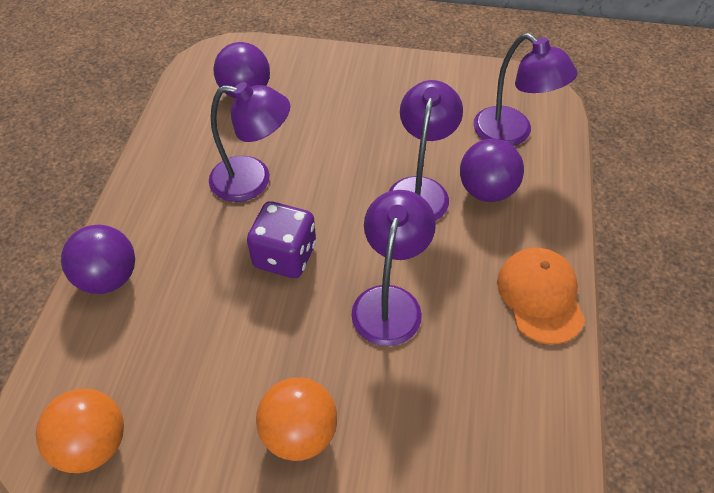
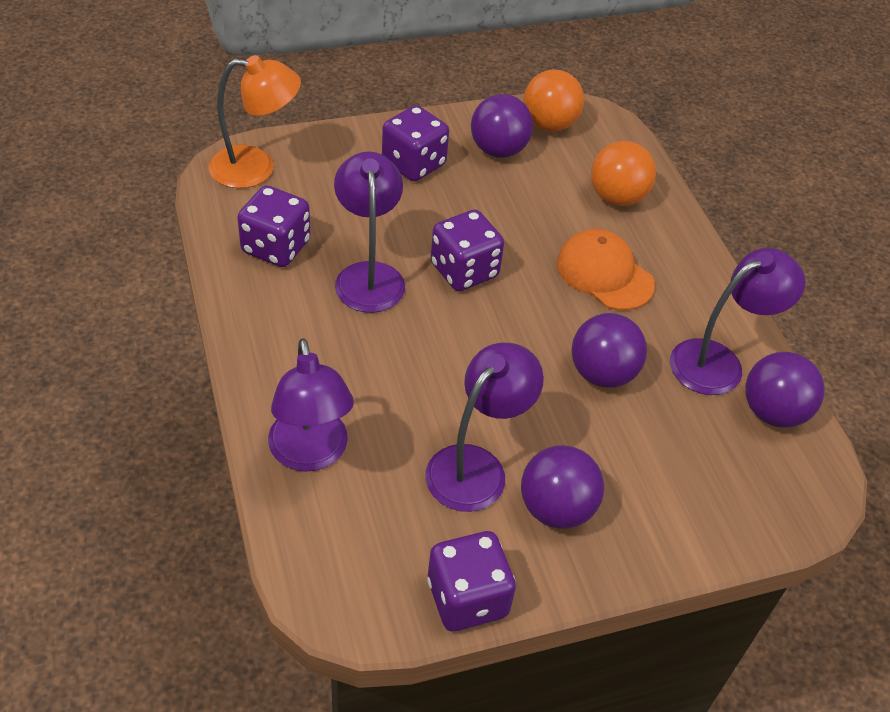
orange lamp: 0 -> 1
purple ball: 3 -> 4
purple dice: 1 -> 4

